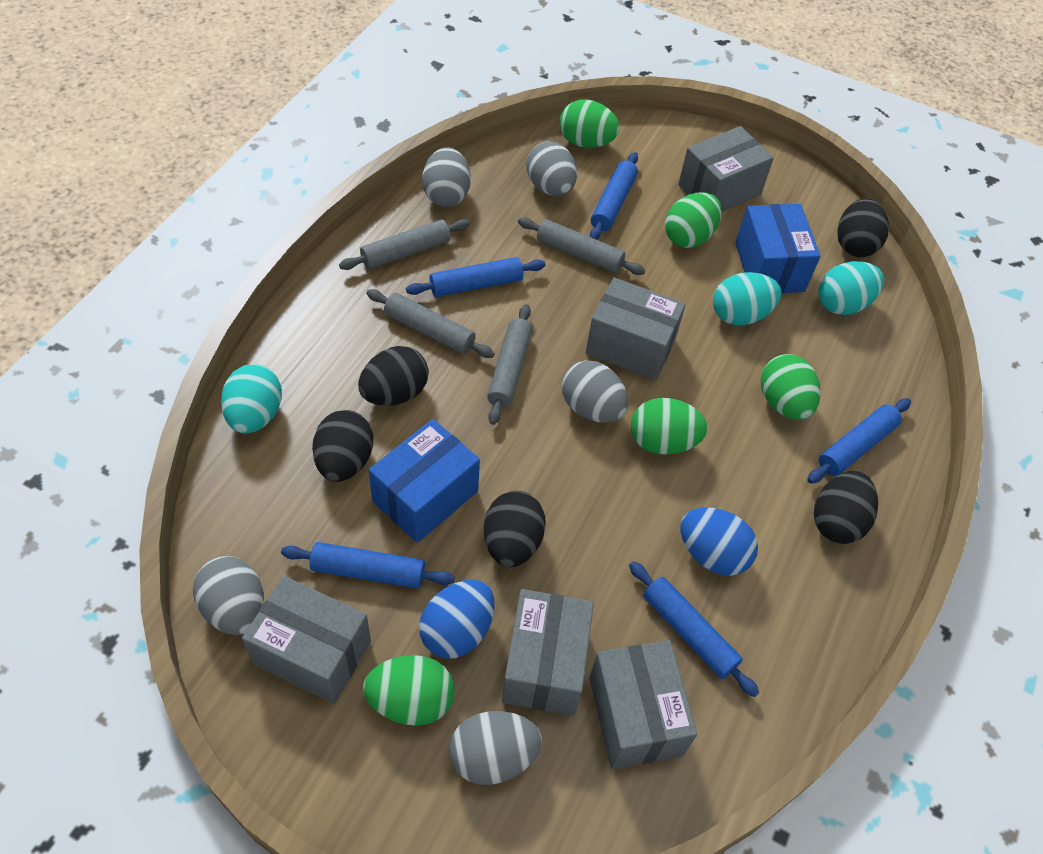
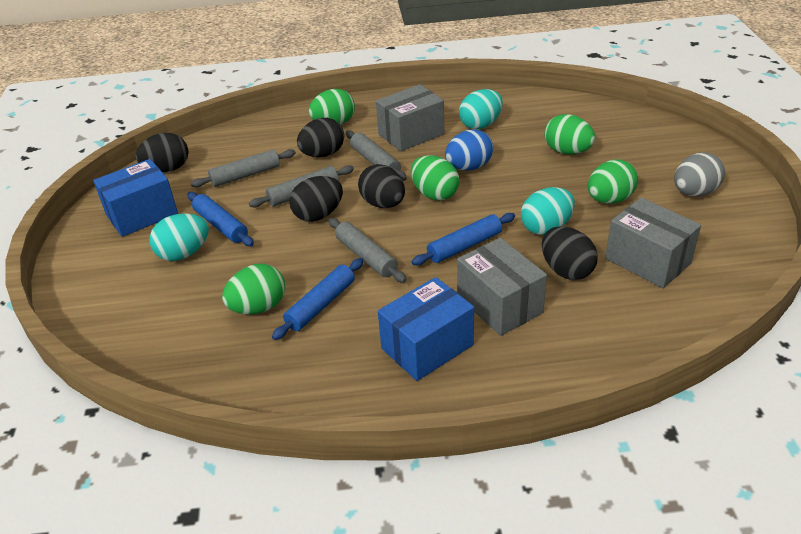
blue egg: 2 -> 1
blue rolling pin: 5 -> 3
grey box: 5 -> 3
grey egg: 5 -> 1

